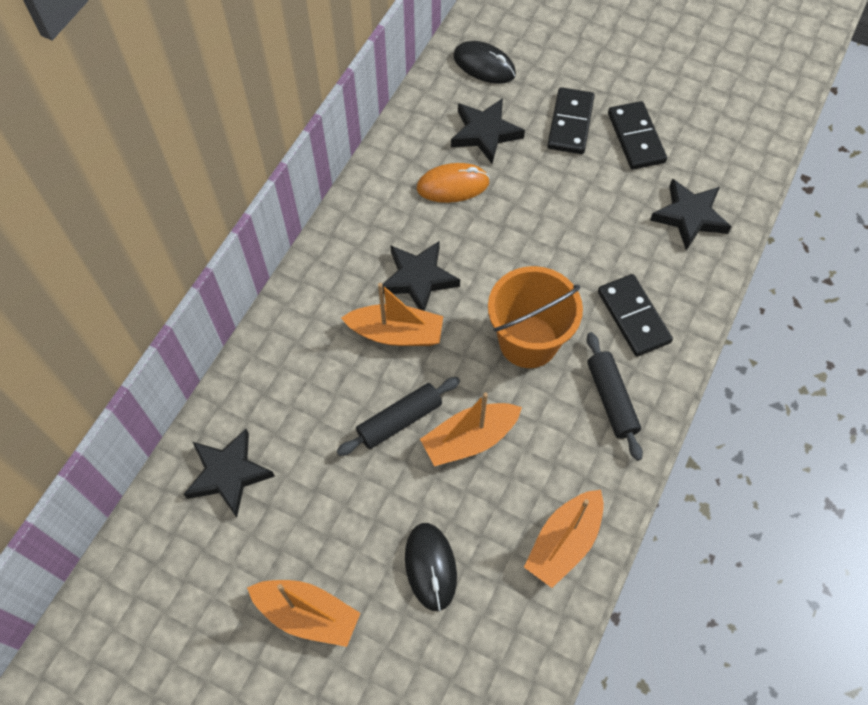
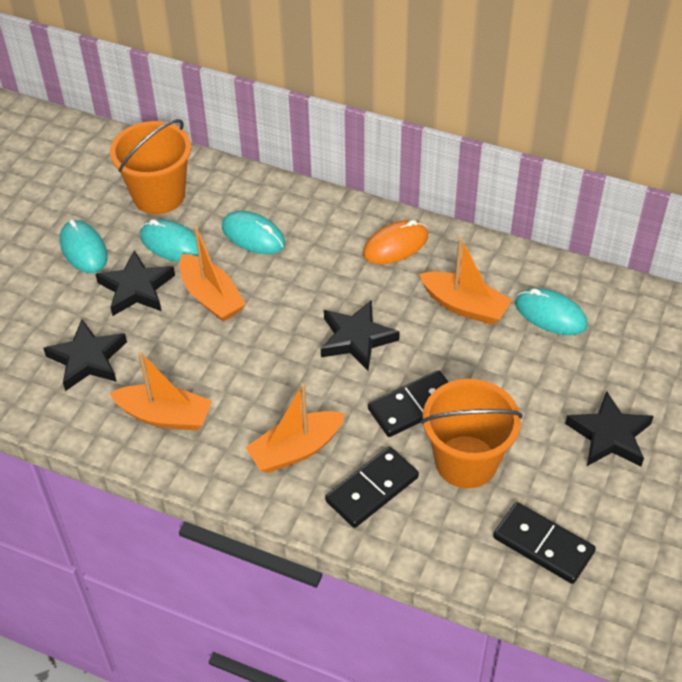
black mouse: 2 -> 0
black rolling pin: 2 -> 0
orange bucket: 1 -> 2
turquoise mouse: 0 -> 4

